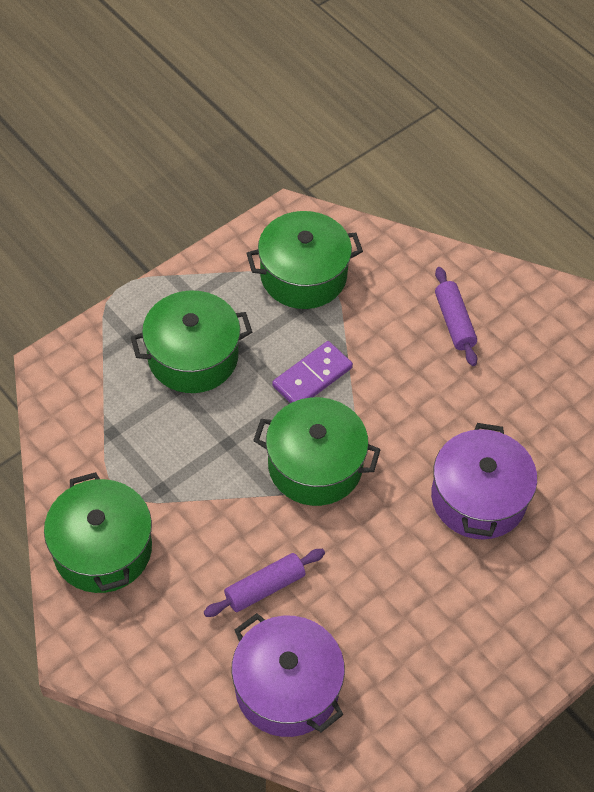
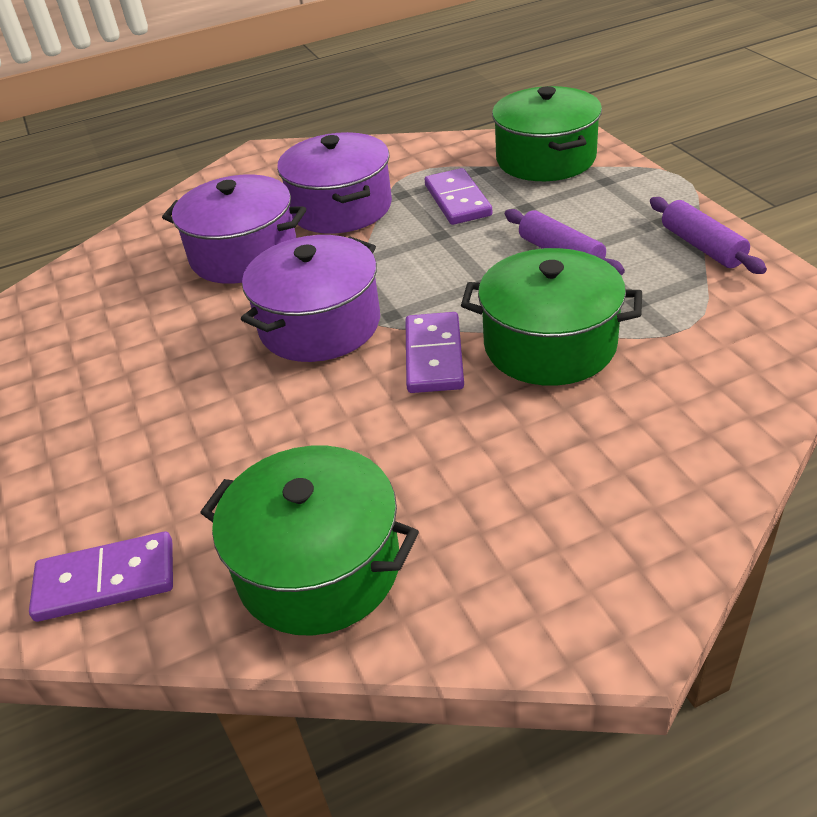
green pot: 4 -> 3
purple domino: 1 -> 3
purple pot: 2 -> 3

